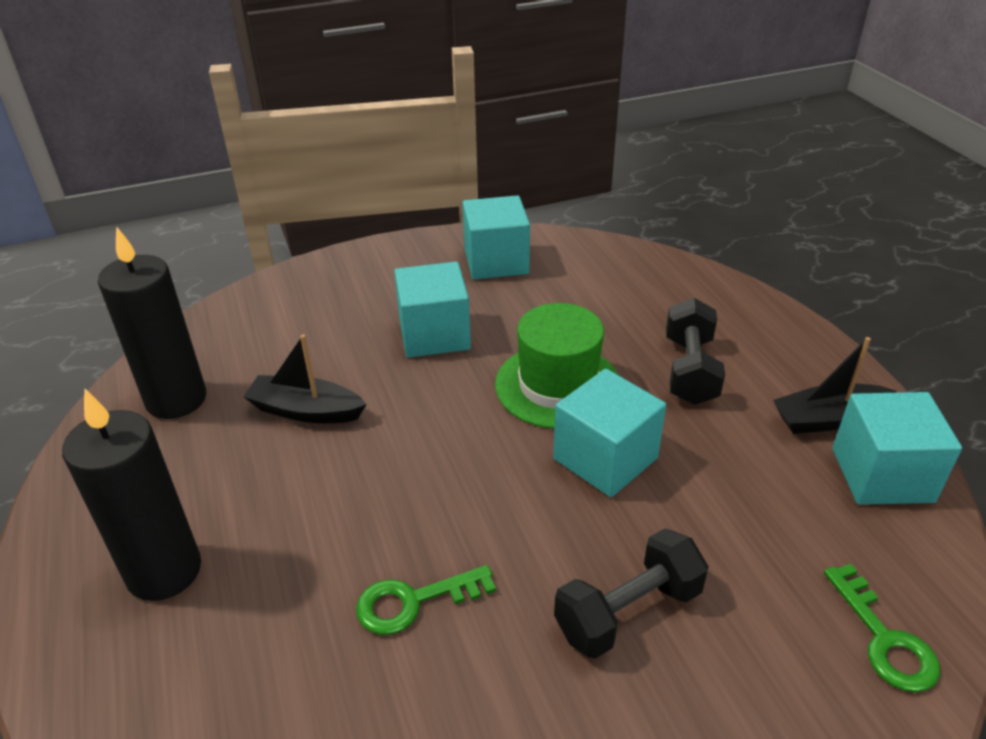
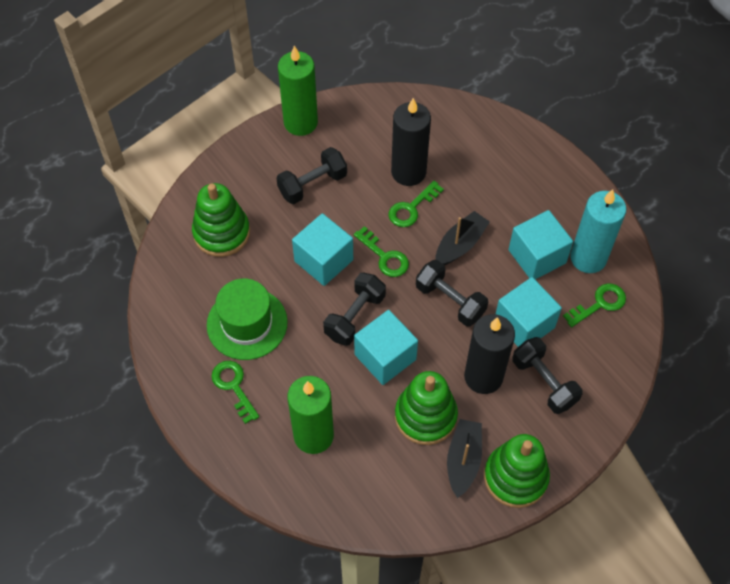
black dumbbell: 2 -> 4
green candle: 0 -> 2
green key: 2 -> 4
green stacking toy: 0 -> 3
turquoise candle: 0 -> 1

